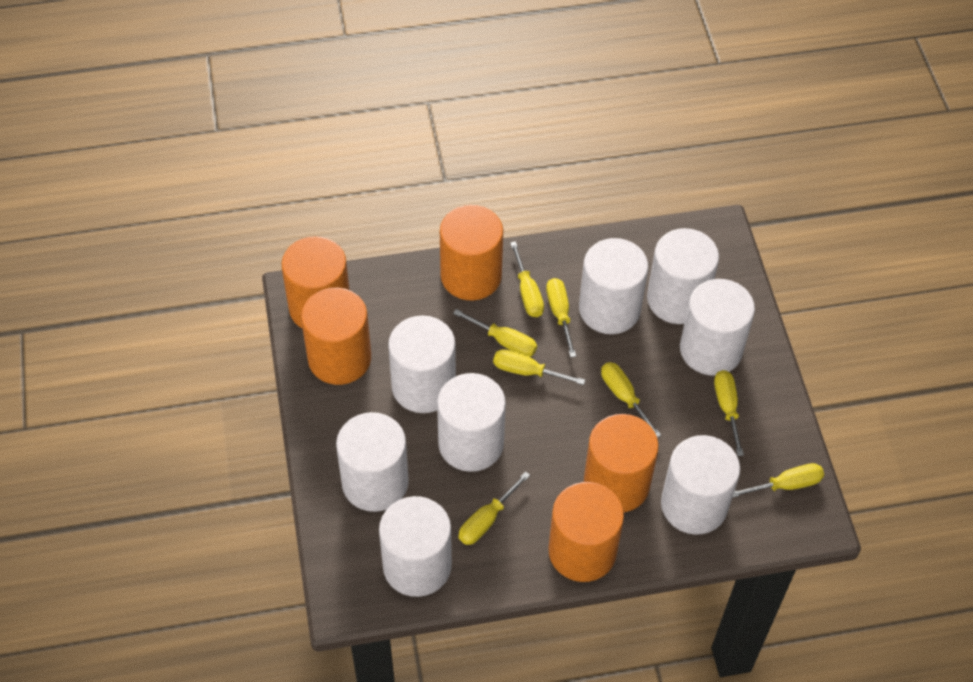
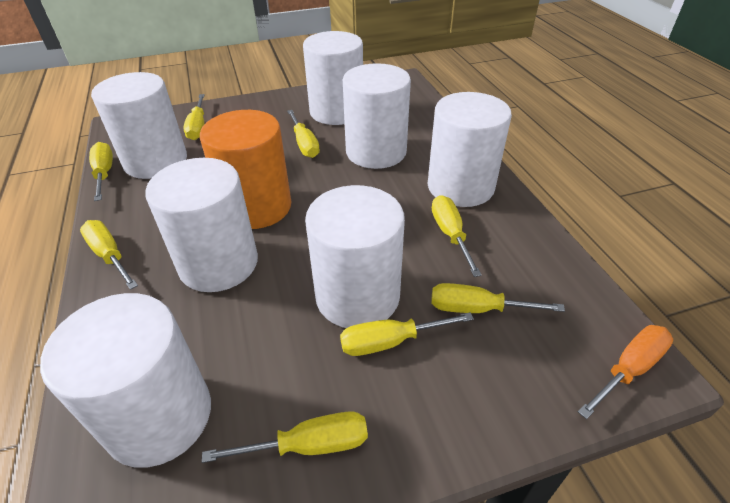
orange cylinder: 5 -> 1
orange screwdriver: 0 -> 1
white cylinder: 8 -> 7

